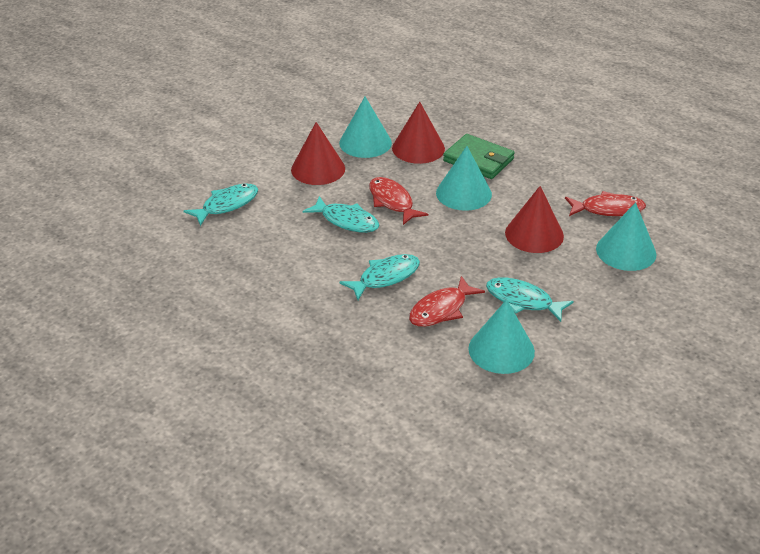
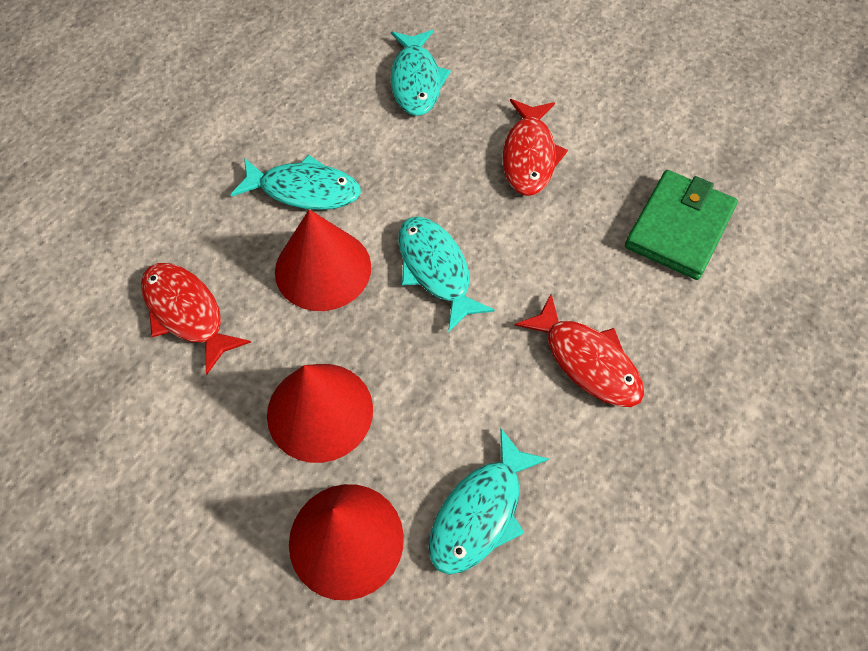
turquoise cone: 4 -> 0

